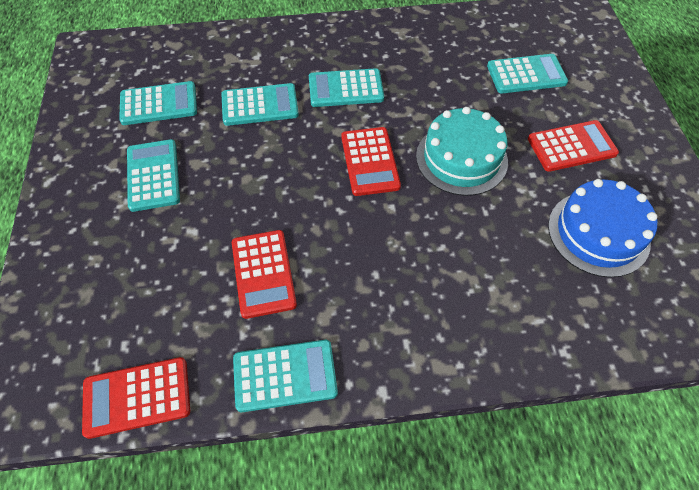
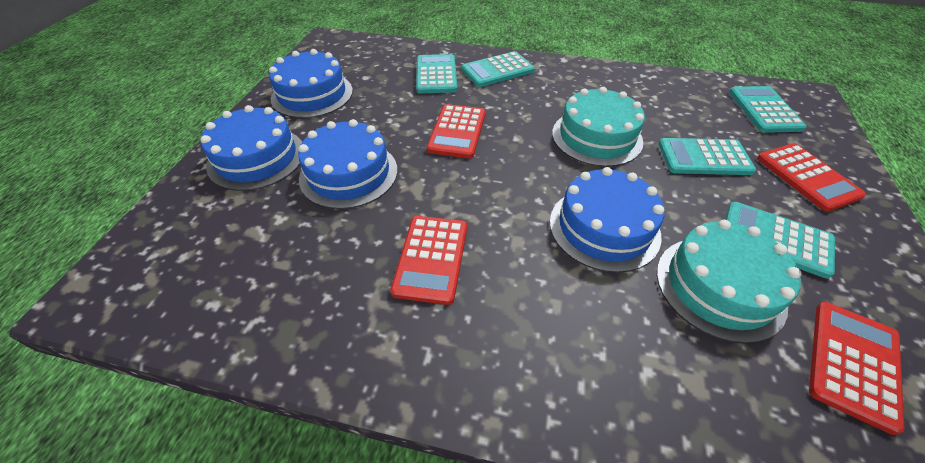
blue cake: 1 -> 4
turquoise cake: 1 -> 2
turquoise calculator: 6 -> 5

